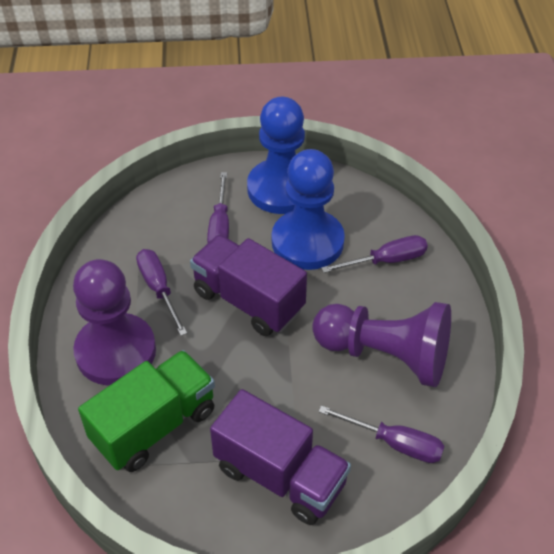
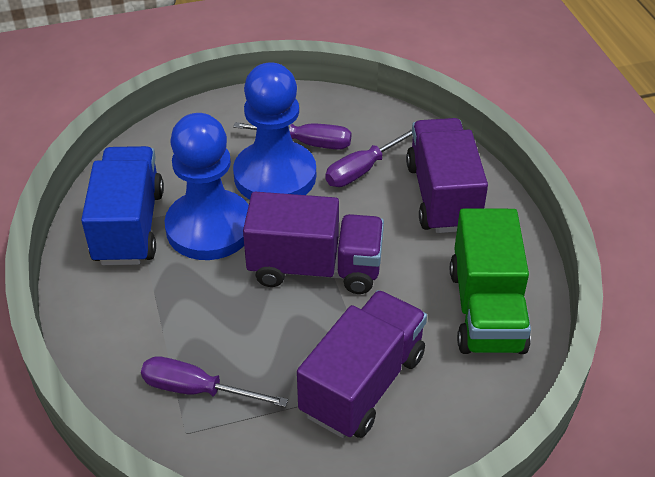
blue truck: 0 -> 1
purple pawn: 2 -> 0
purple screwdriver: 4 -> 3
purple truck: 2 -> 3

